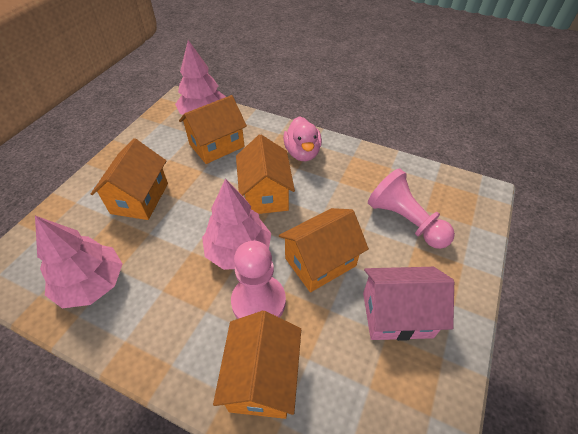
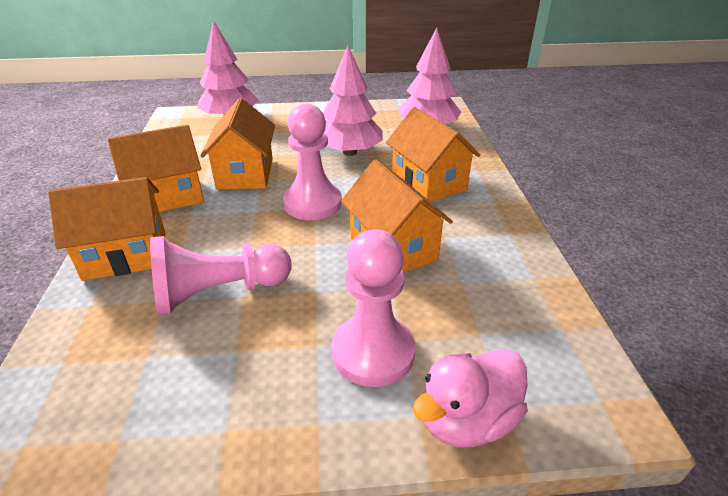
pink house: 1 -> 0
pink pawn: 2 -> 3

